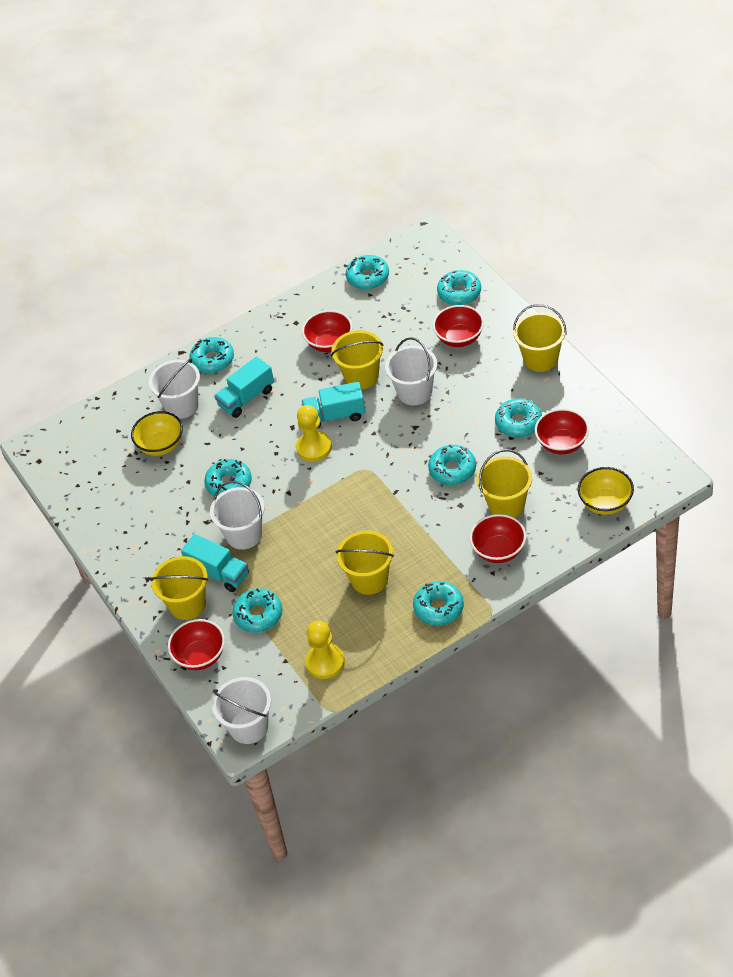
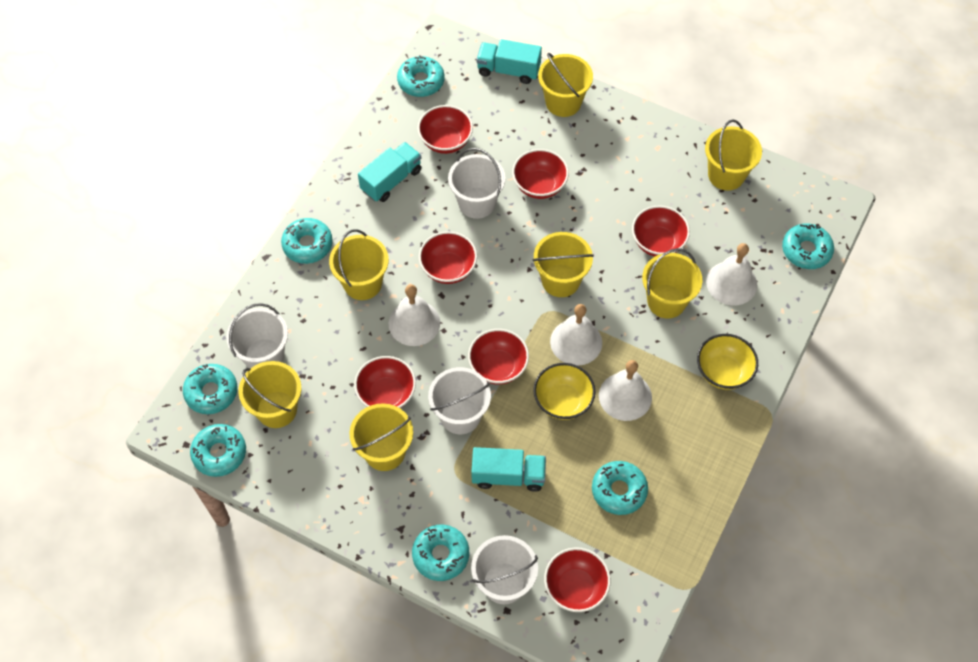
red bowl: 5 -> 7
turquoise donut: 8 -> 7
white bell: 0 -> 4
yellow bucket: 5 -> 7
yellow pawn: 2 -> 0

